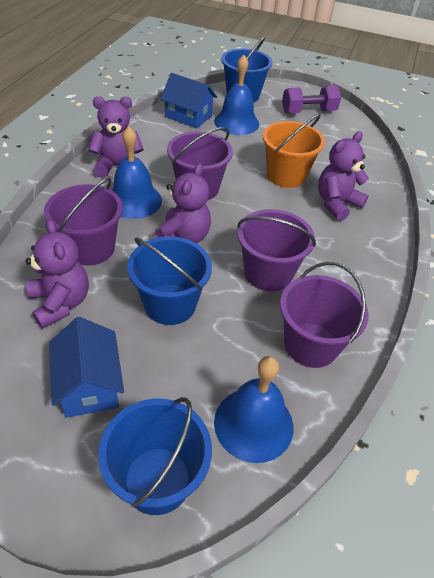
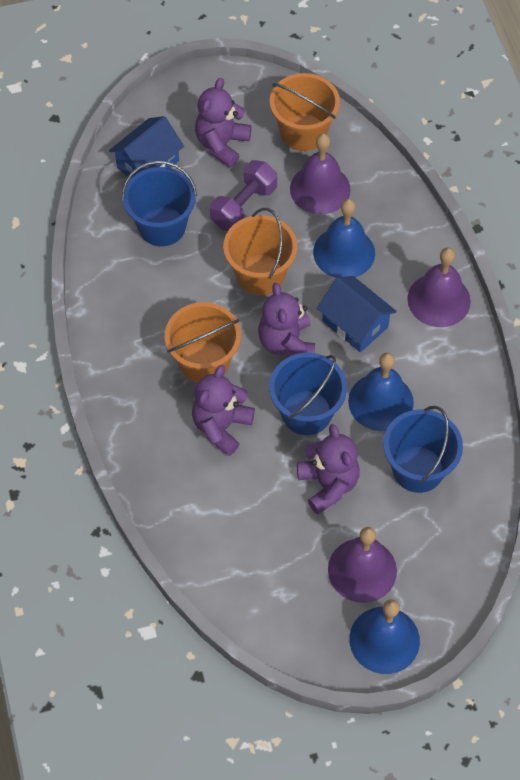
orange bucket: 1 -> 3
purple bell: 0 -> 3
purple bucket: 4 -> 0

